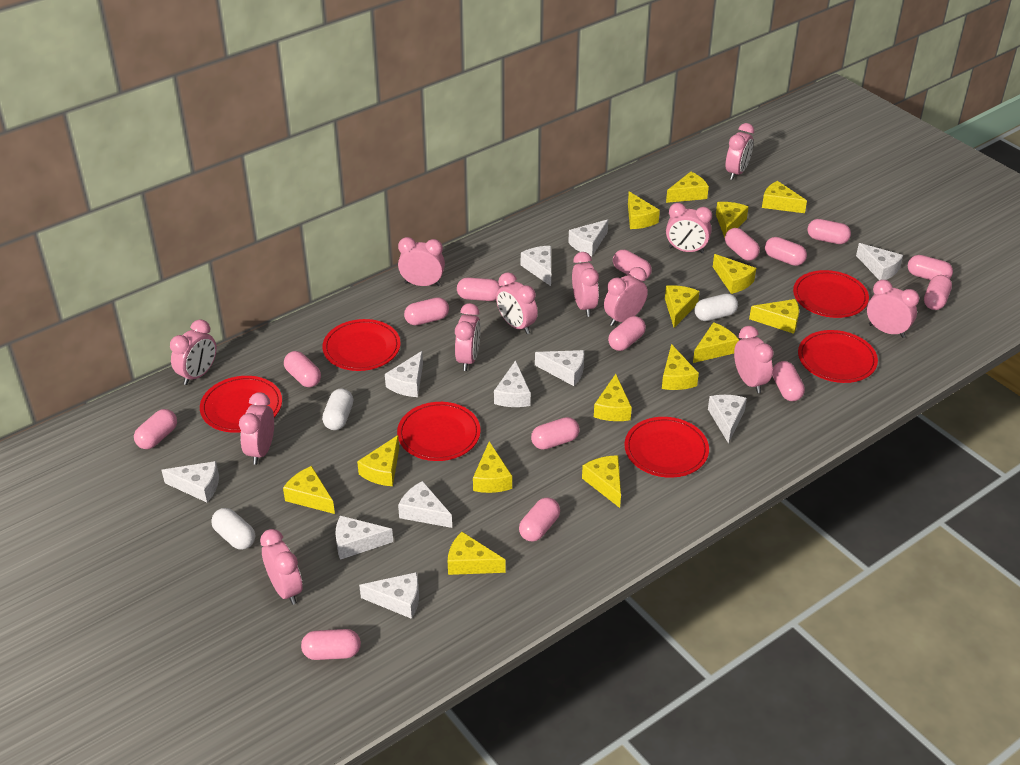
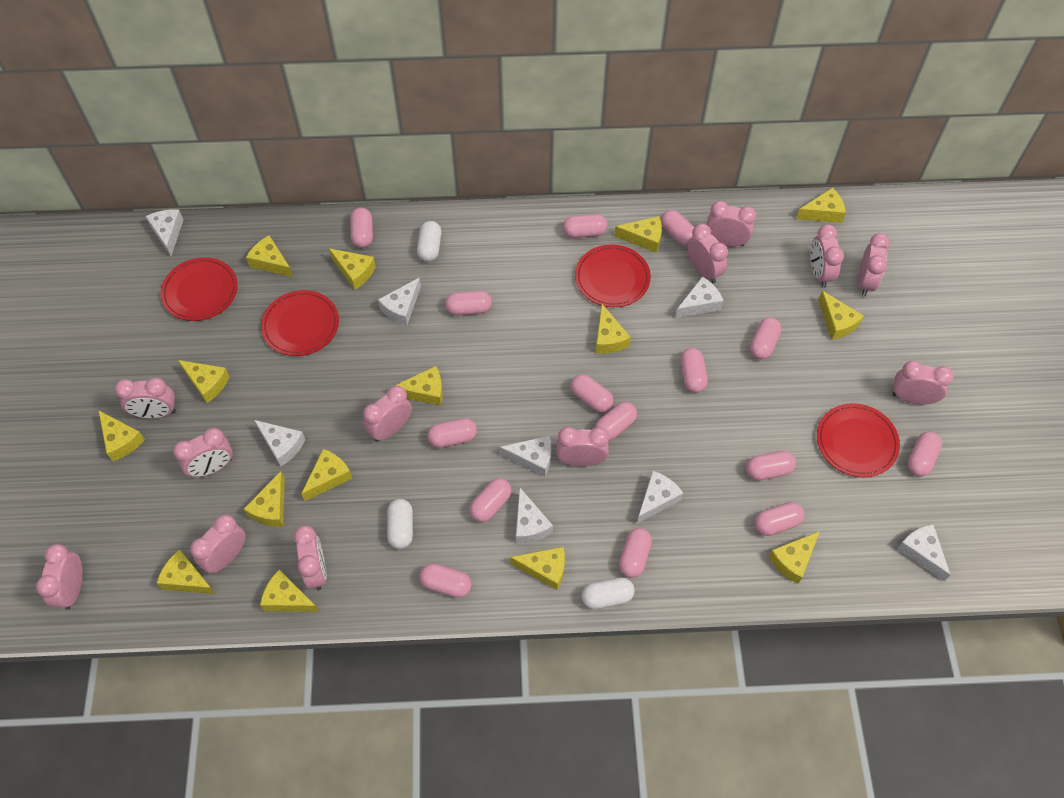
red plate: 6 -> 4
white cheese: 11 -> 8

